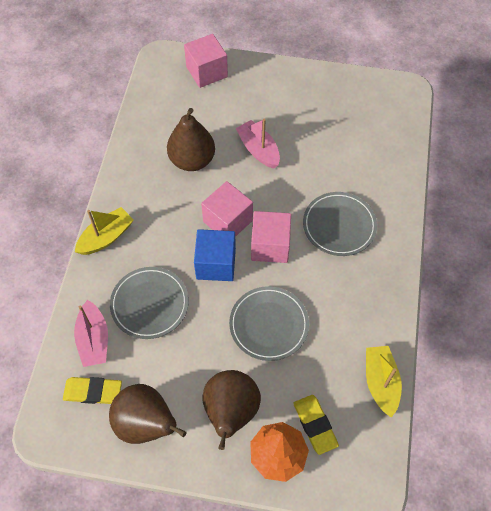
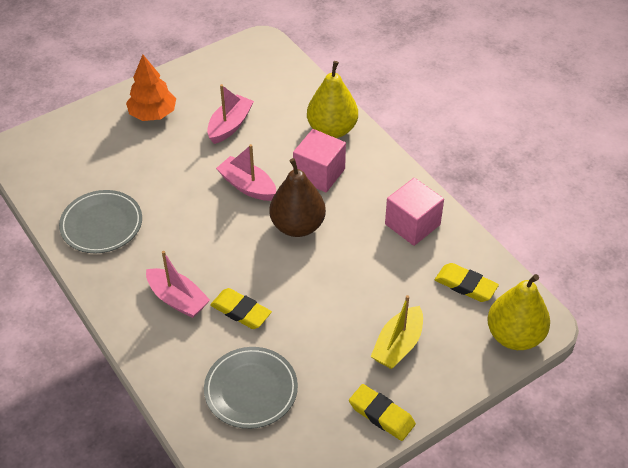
blue cube: 1 -> 0
brown pear: 3 -> 1
grey plate: 3 -> 2
pink boat: 2 -> 3
pink cube: 3 -> 2
yellow boat: 2 -> 1
yellow eraser: 2 -> 3
yellow pear: 0 -> 2

